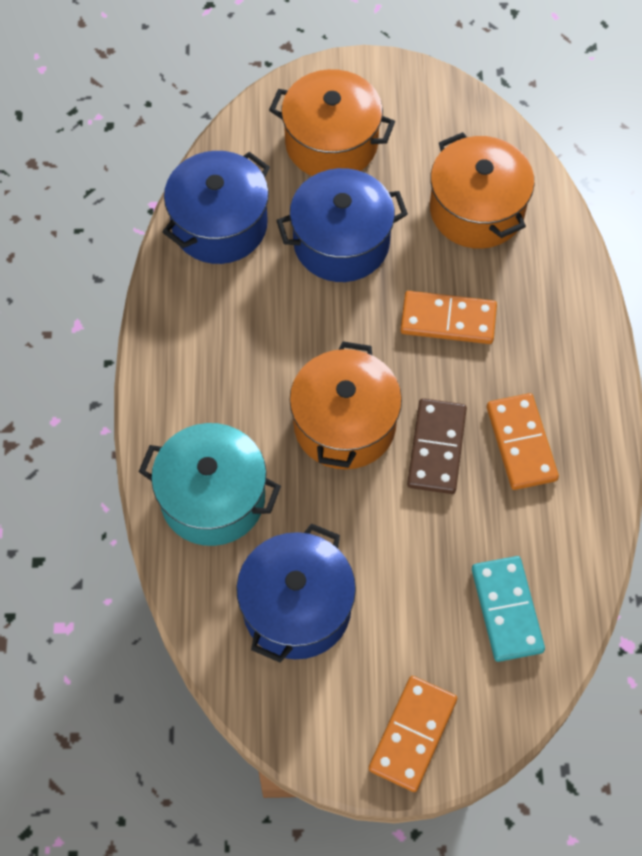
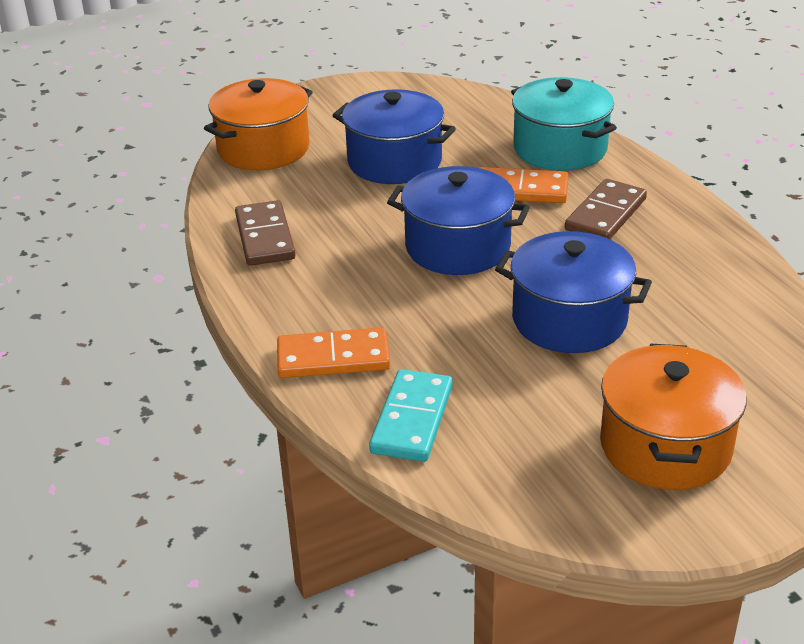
brown domino: 1 -> 2
orange domino: 3 -> 2
orange pot: 3 -> 2

